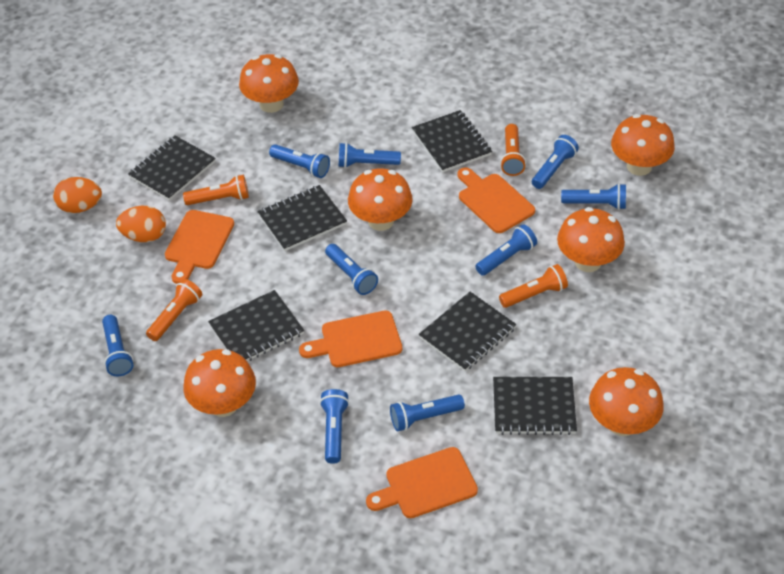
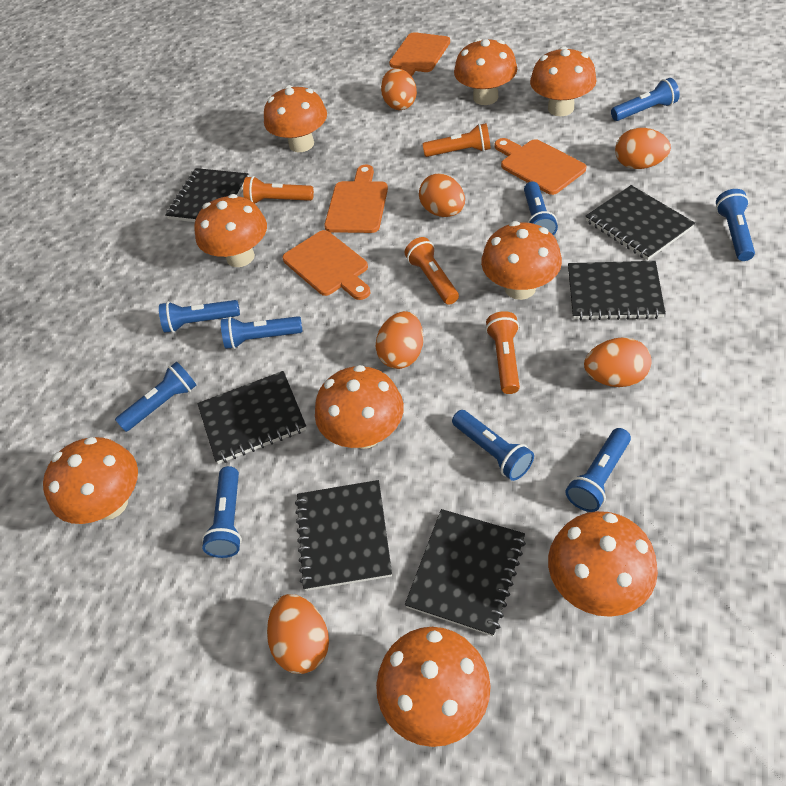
orange egg: 2 -> 6
orange mushroom: 6 -> 9

